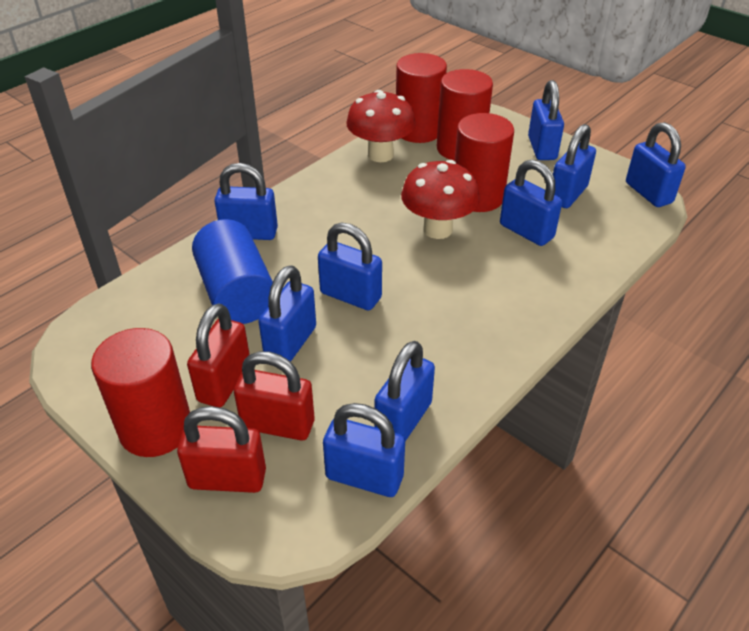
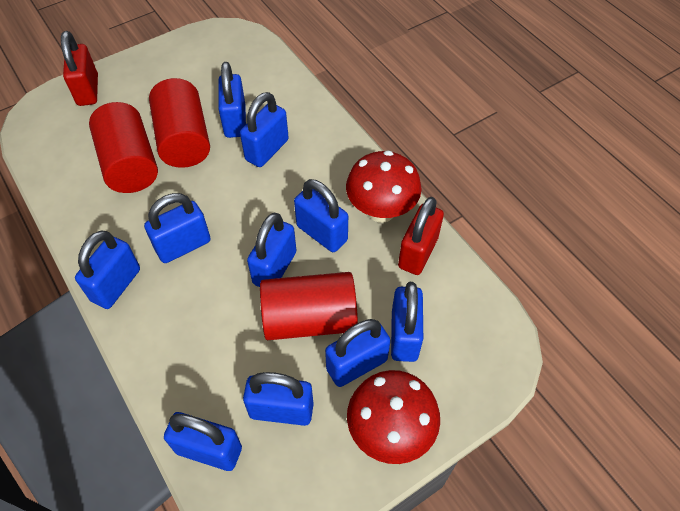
blue cylinder: 1 -> 0
blue padlock: 9 -> 10
red cylinder: 4 -> 3
red padlock: 3 -> 2

